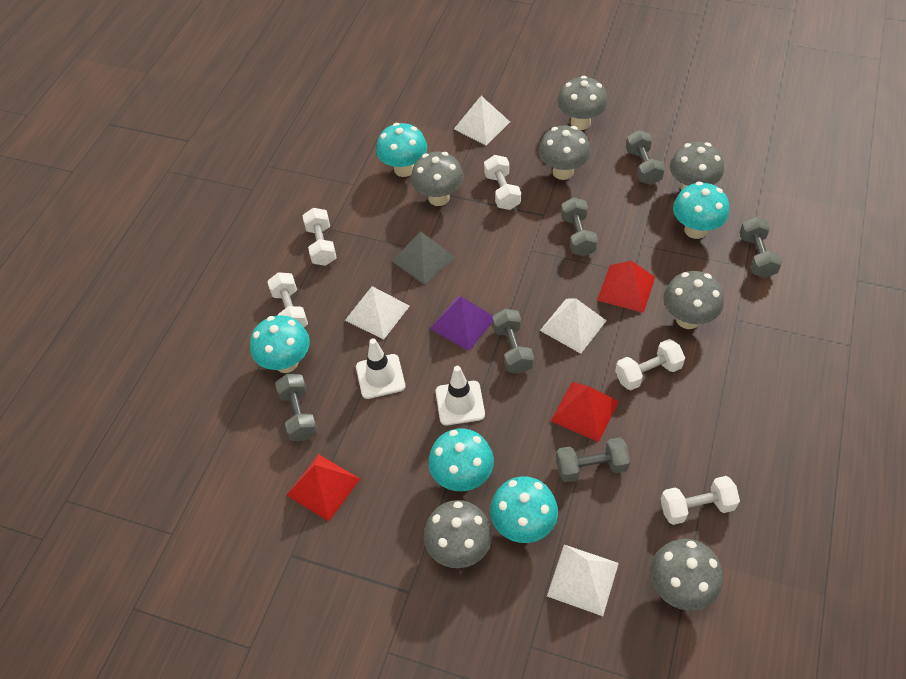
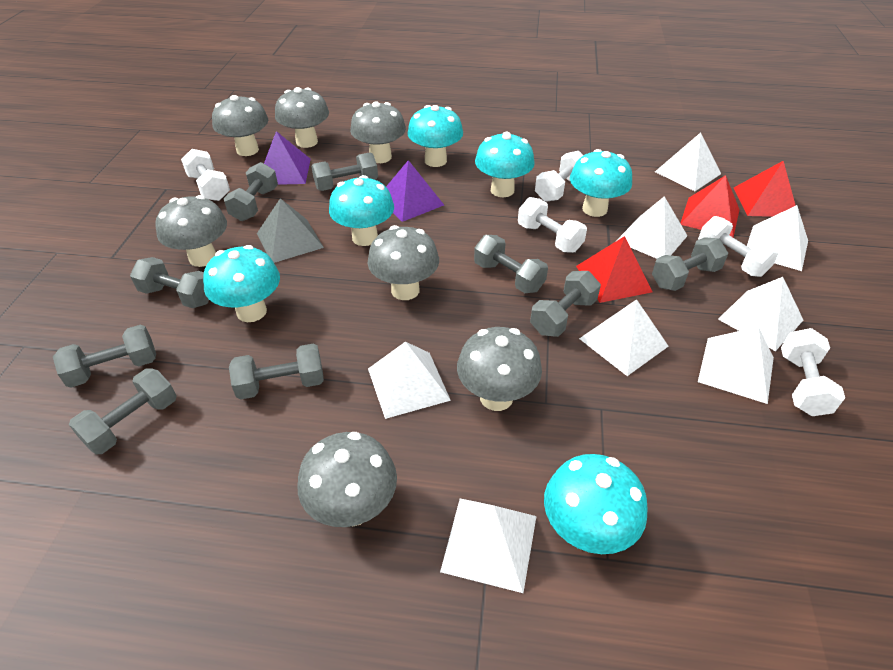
grey dumbbell: 6 -> 9
purple pyramid: 1 -> 2
turquoise mushroom: 5 -> 6
white pyramid: 4 -> 8
white traffic cone: 2 -> 0

